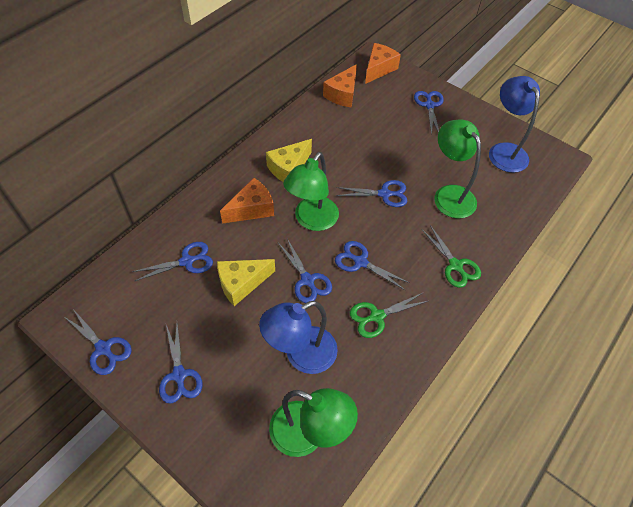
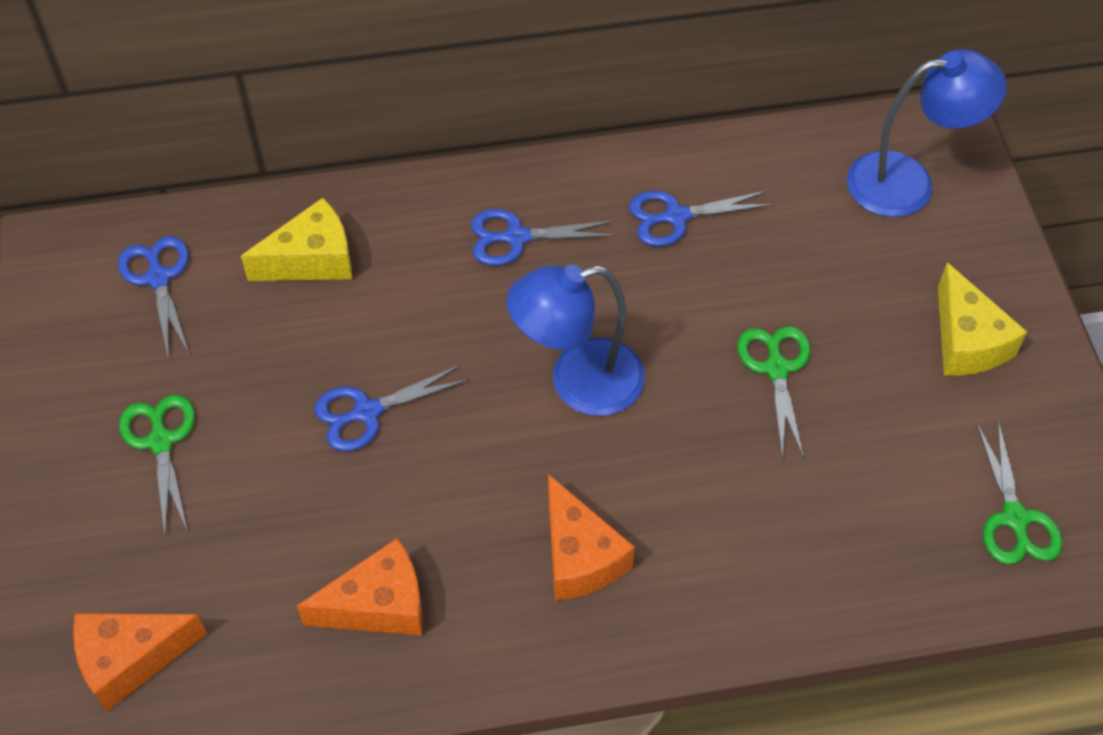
blue scissors: 7 -> 4
green lamp: 3 -> 0
green scissors: 2 -> 3

